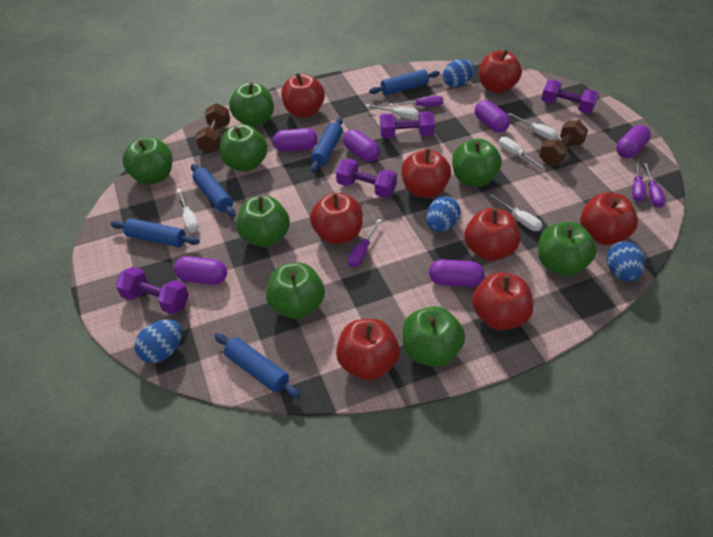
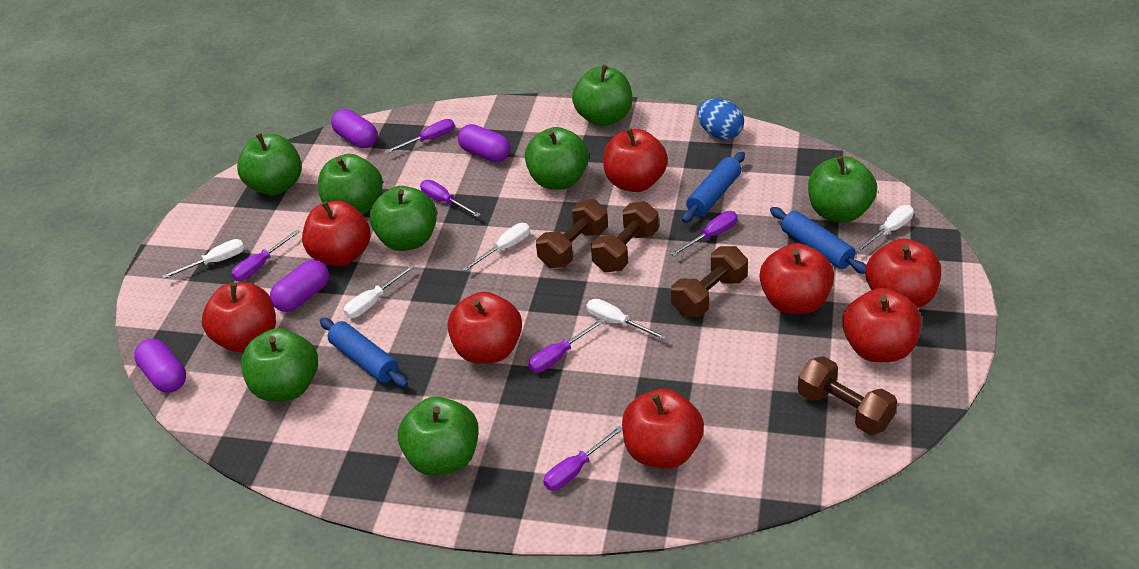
blue egg: 4 -> 1
blue rolling pin: 5 -> 3
brown dumbbell: 2 -> 4
purple capsule: 6 -> 4
purple dumbbell: 4 -> 0
purple screwdriver: 4 -> 6

